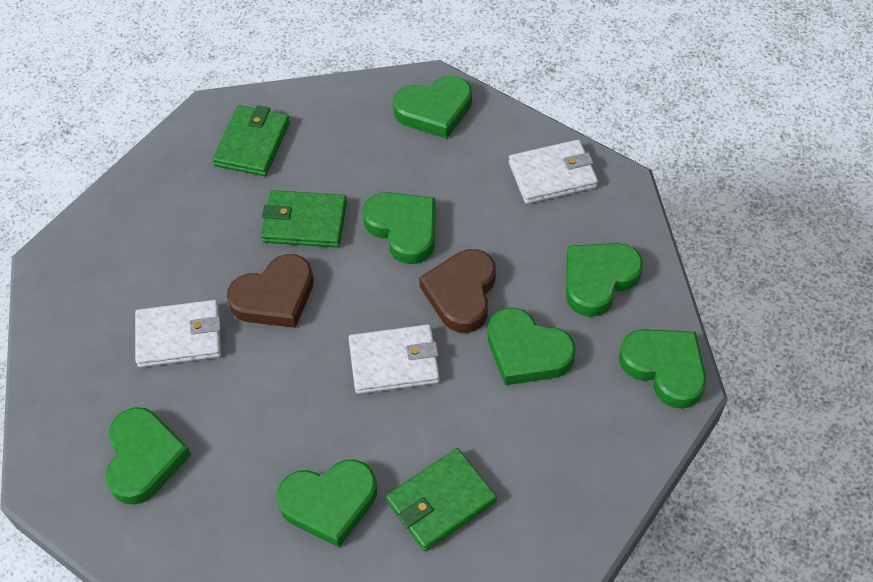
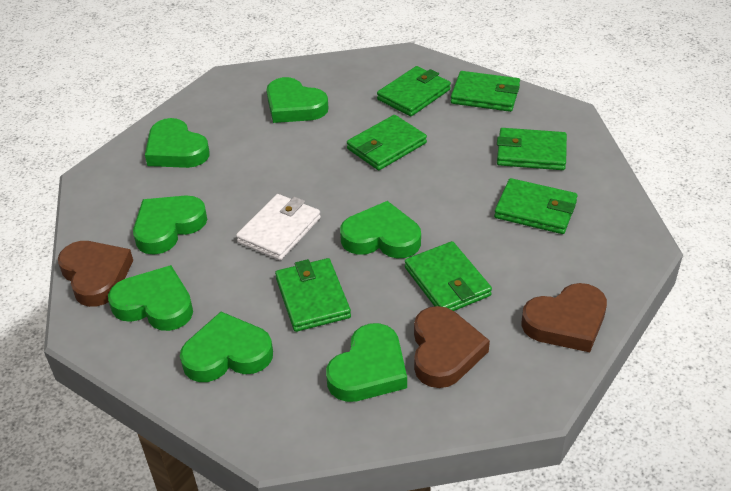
brown heart: 2 -> 3
green wallet: 3 -> 7
white wallet: 3 -> 1

